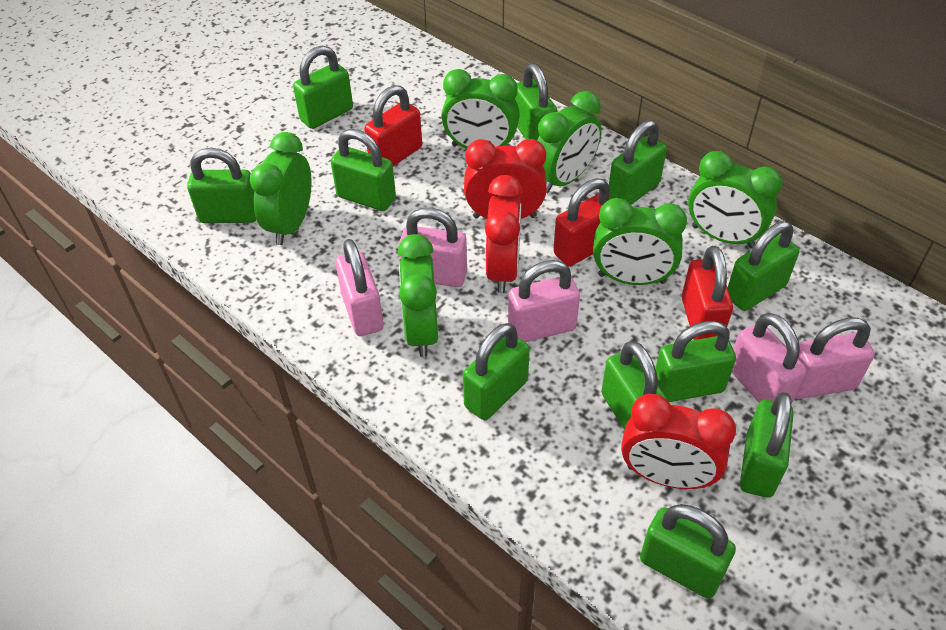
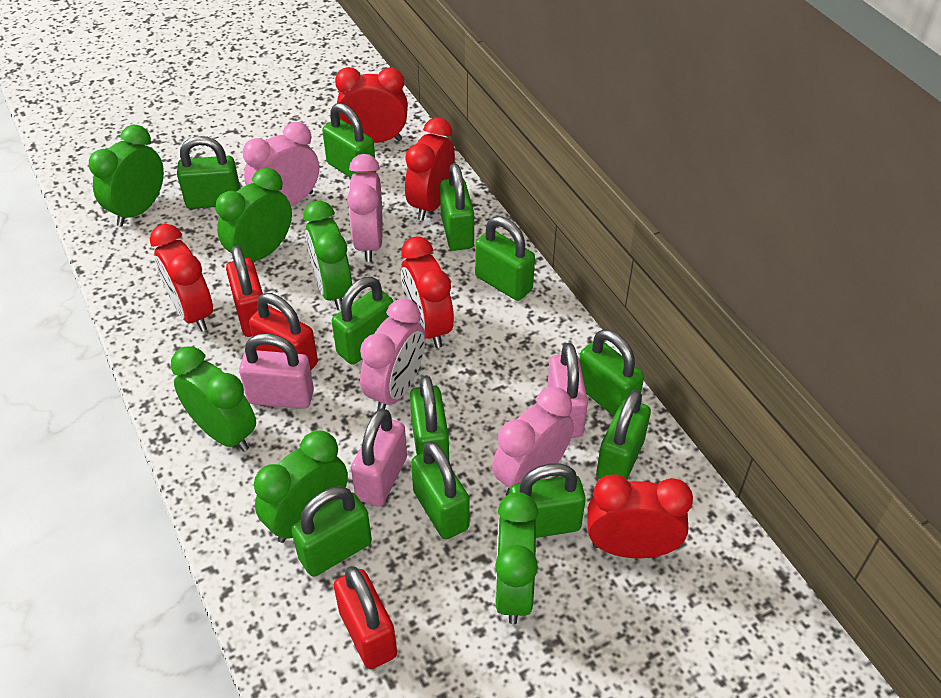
pink clock: 0 -> 4
pink padlock: 5 -> 3
red clock: 3 -> 5

